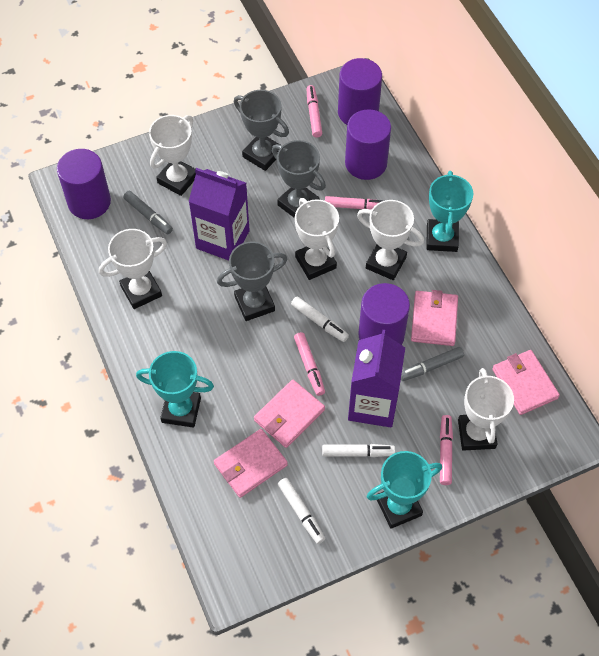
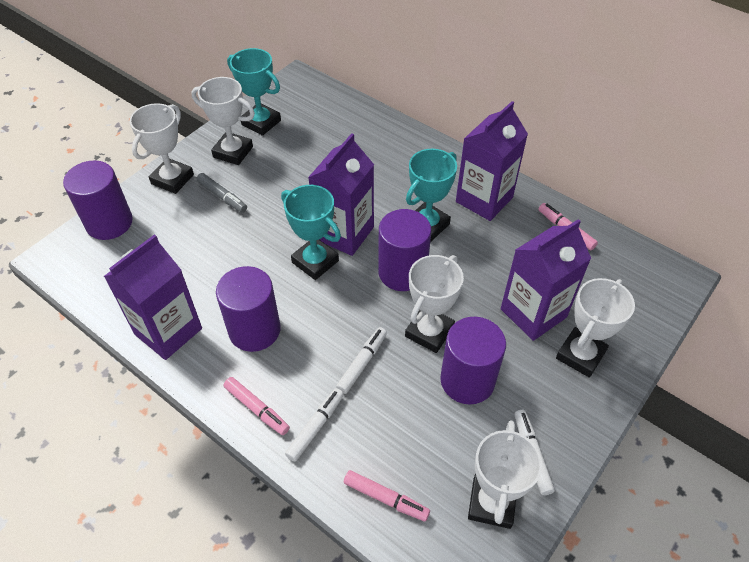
grey marker: 2 -> 1
grey trophy: 3 -> 0
pink marker: 4 -> 3
pink wallet: 4 -> 0
purple carton: 2 -> 4

